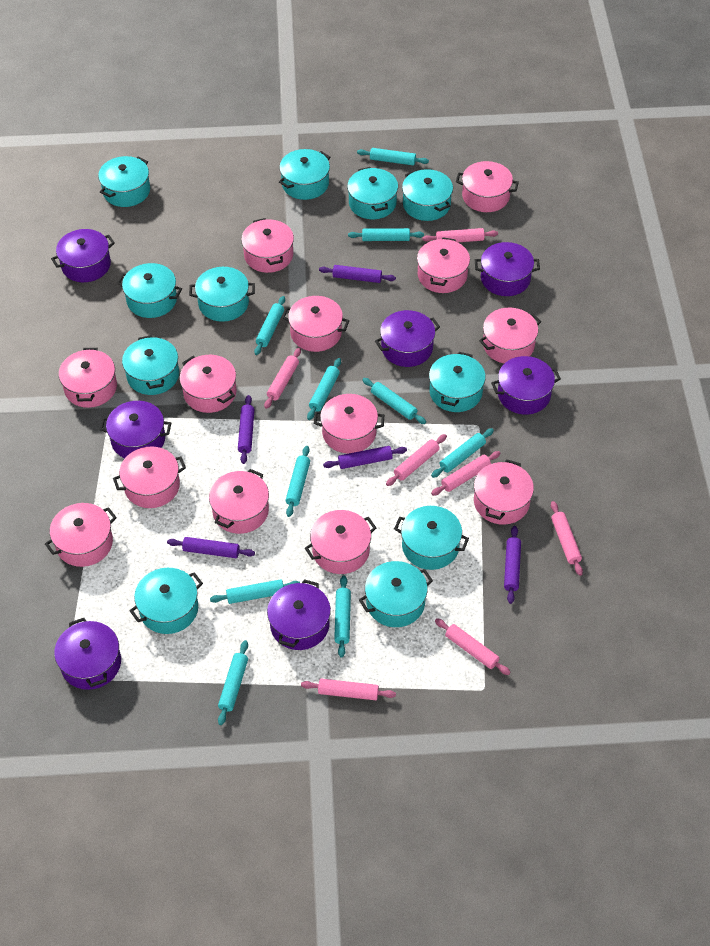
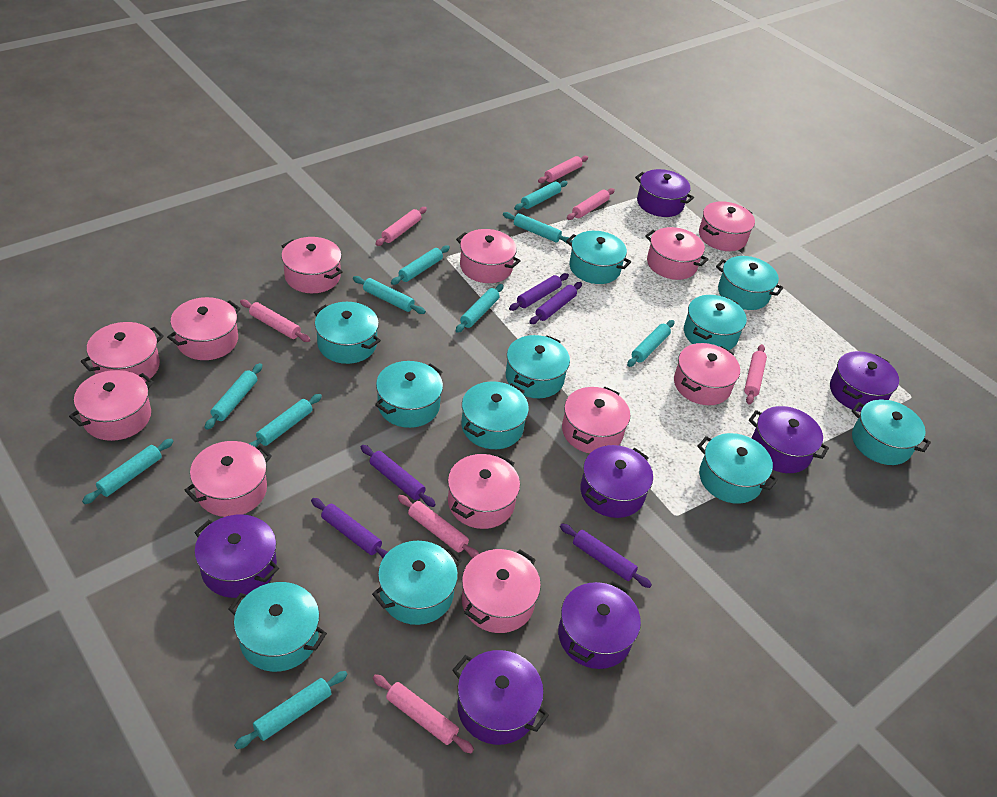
pink pot: 13 -> 12

